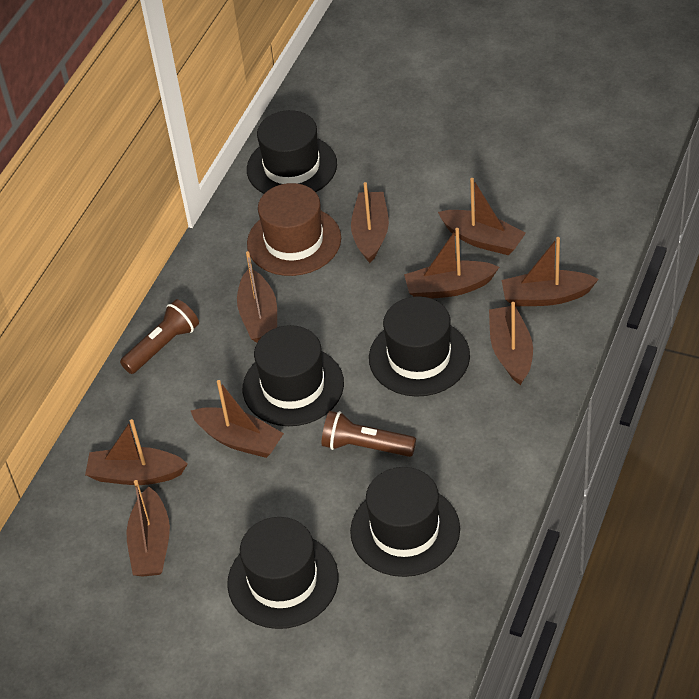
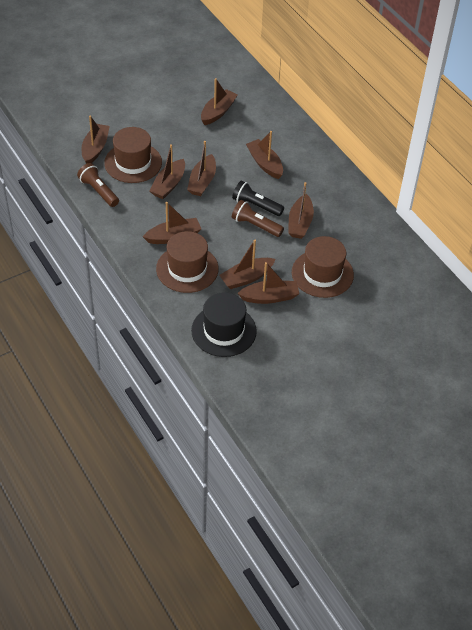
black flashlight: 0 -> 1
black hat: 5 -> 1
brown hat: 1 -> 3

